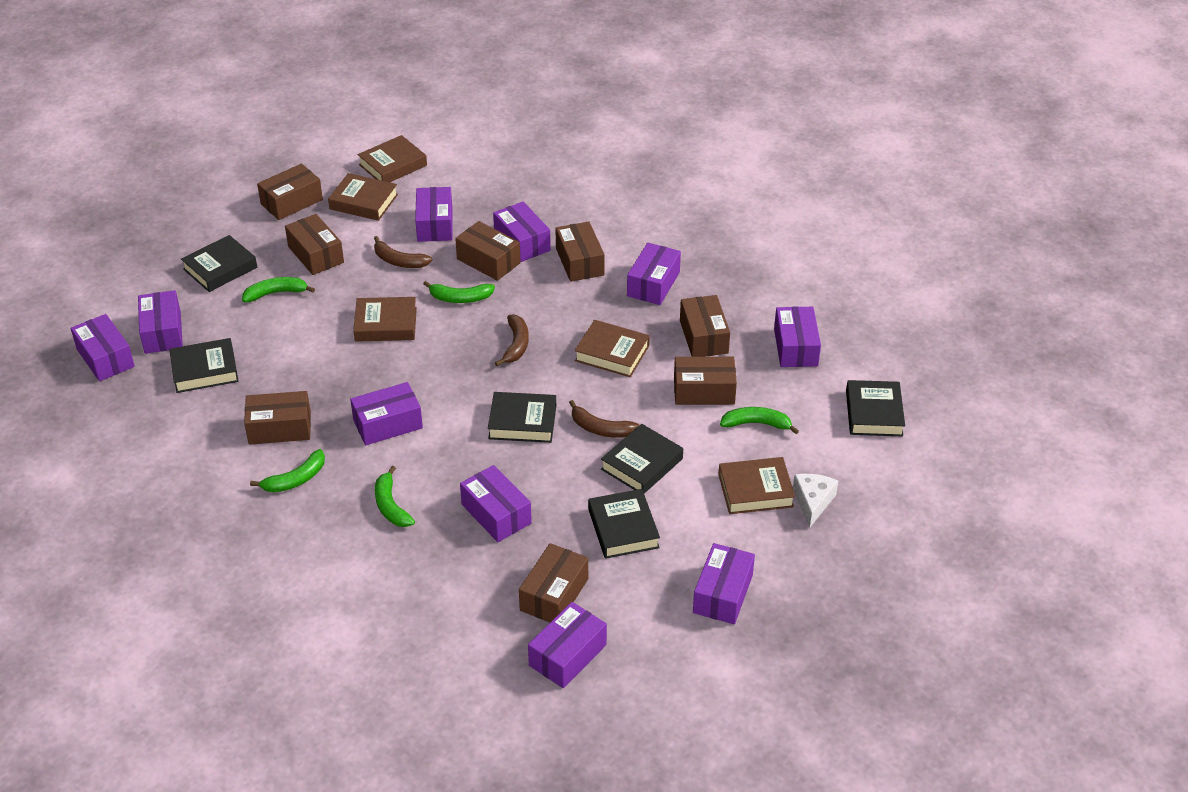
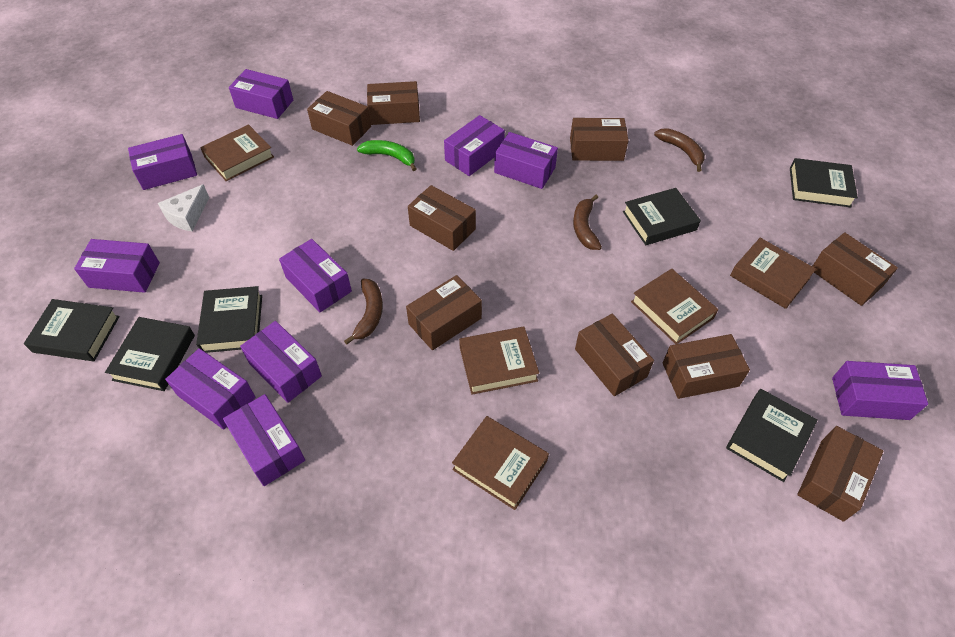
brown box: 8 -> 9
green banana: 5 -> 1

